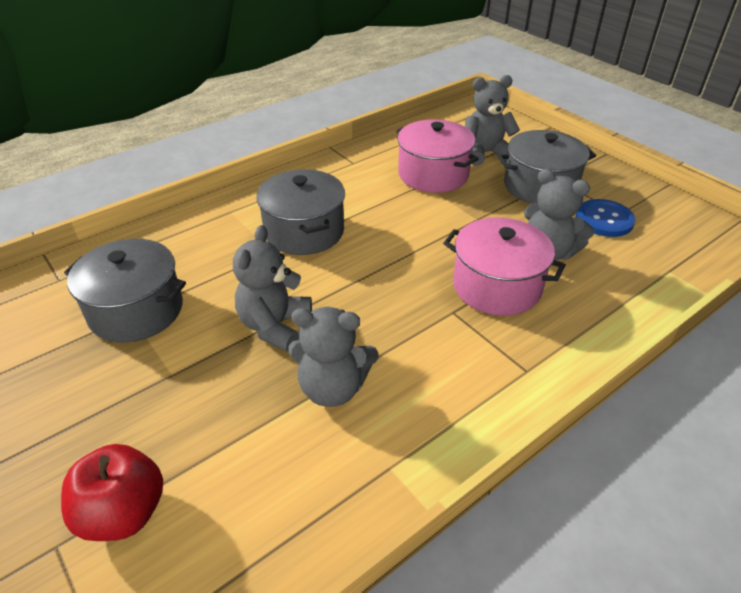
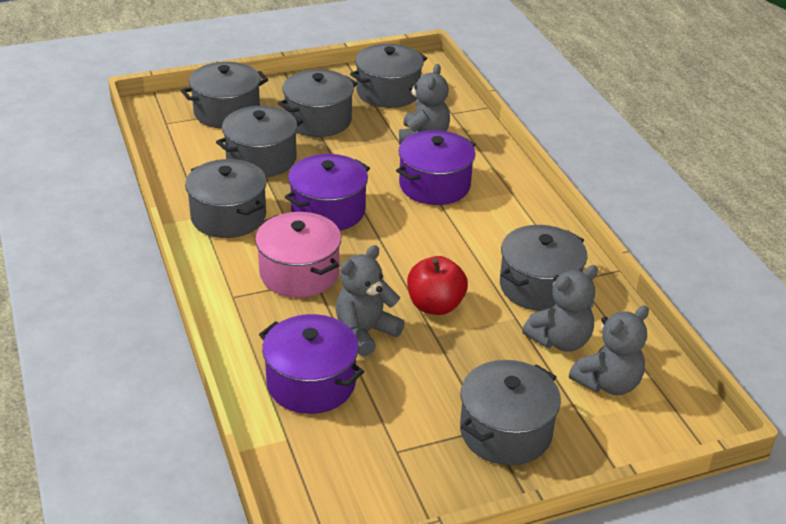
blue button: 1 -> 0
grey pot: 3 -> 7
pink pot: 2 -> 1
purple pot: 0 -> 3

